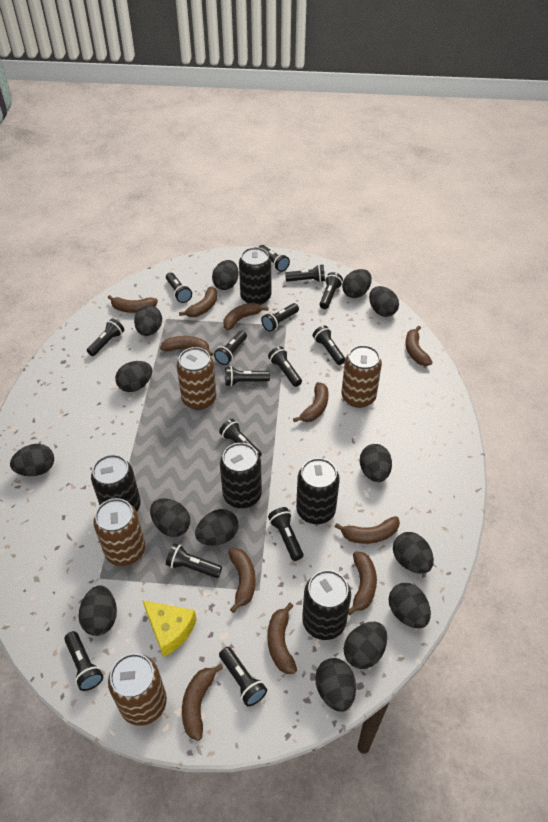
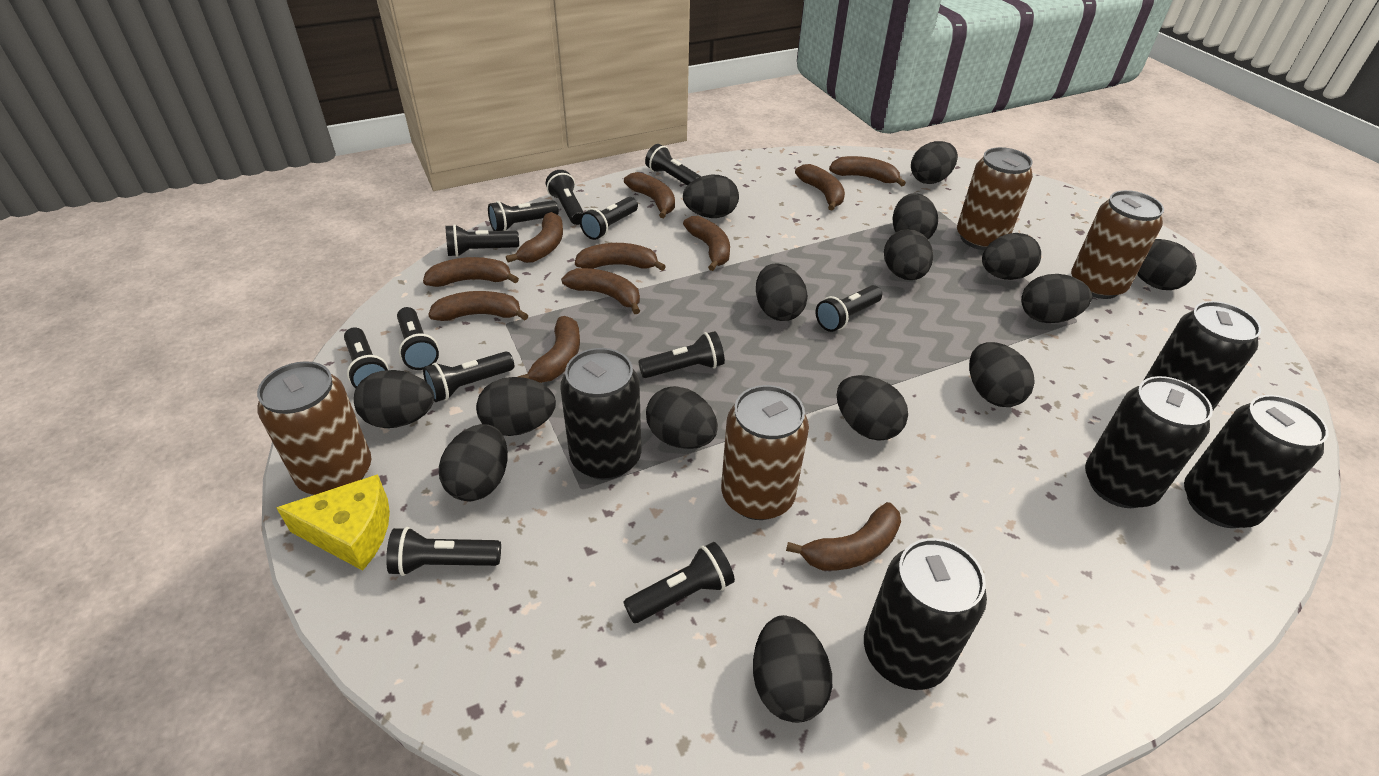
black egg: 14 -> 15
black flashlight: 15 -> 12

